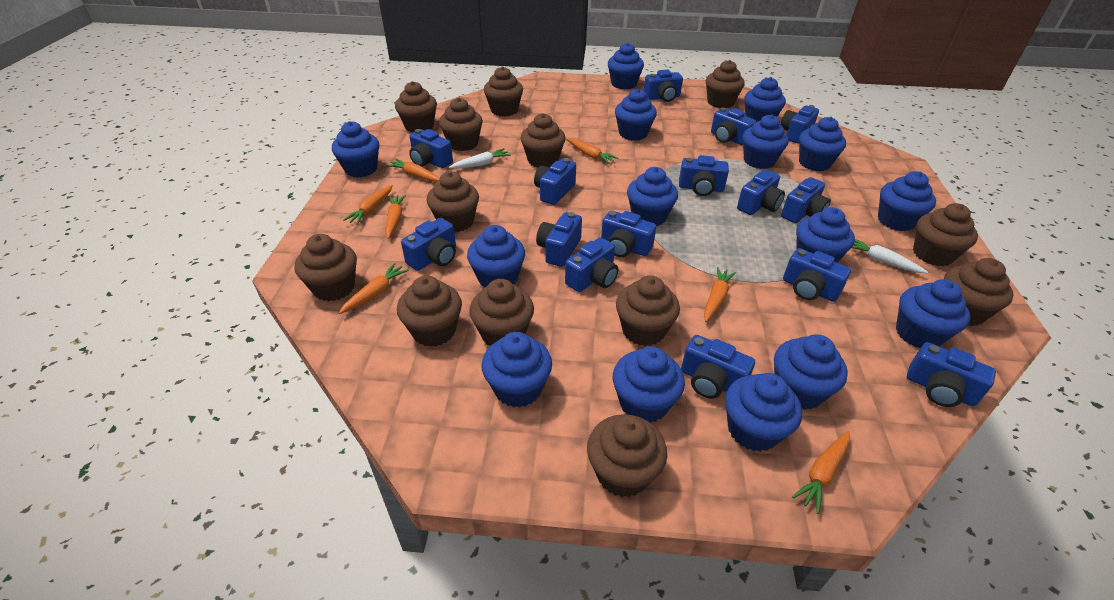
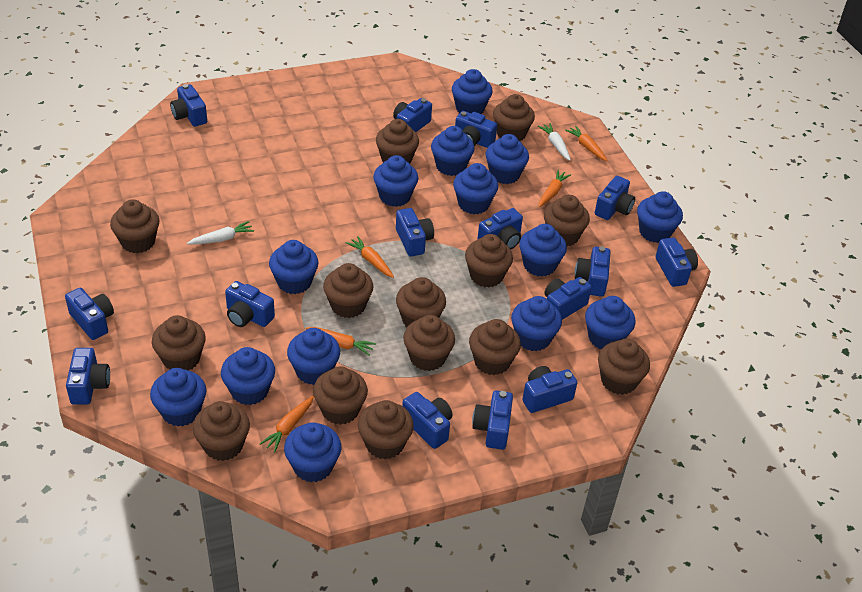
blue cupcake: 15 -> 14
brown cupcake: 13 -> 14
orange carrot: 7 -> 5

